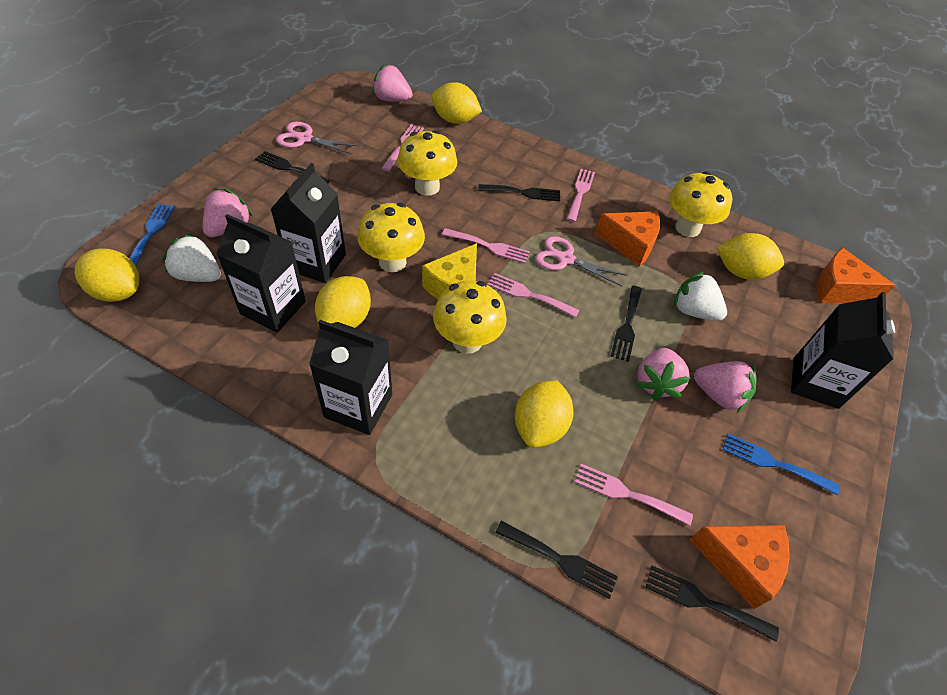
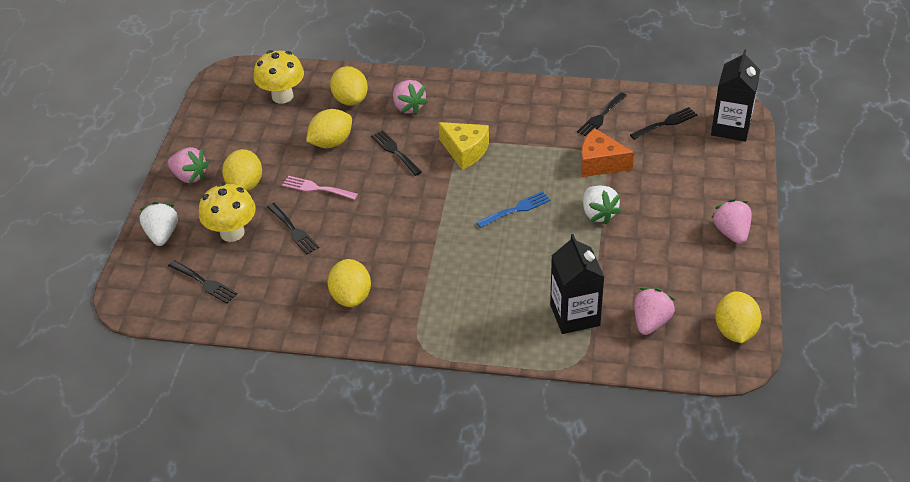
black carton: 4 -> 2
blue fork: 2 -> 1
orange cheese: 3 -> 1
pink fork: 5 -> 1
pink scissors: 2 -> 0
yellow mushroom: 4 -> 2

